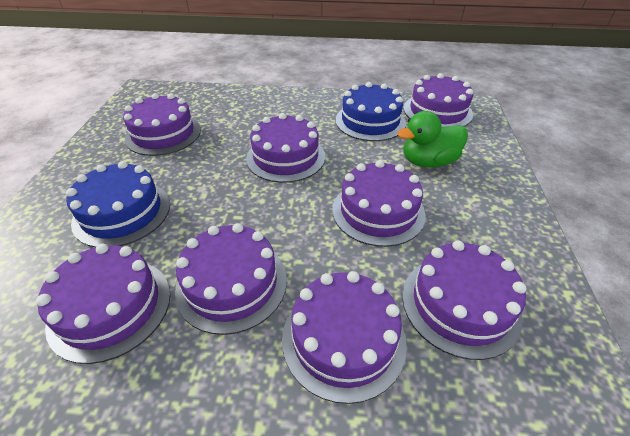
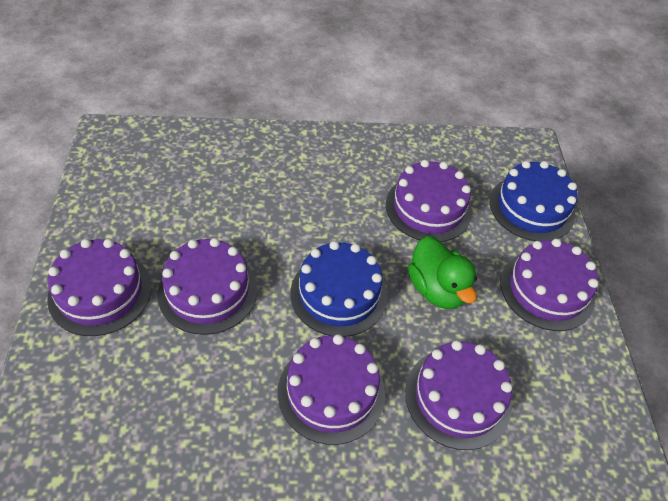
purple cake: 8 -> 6

